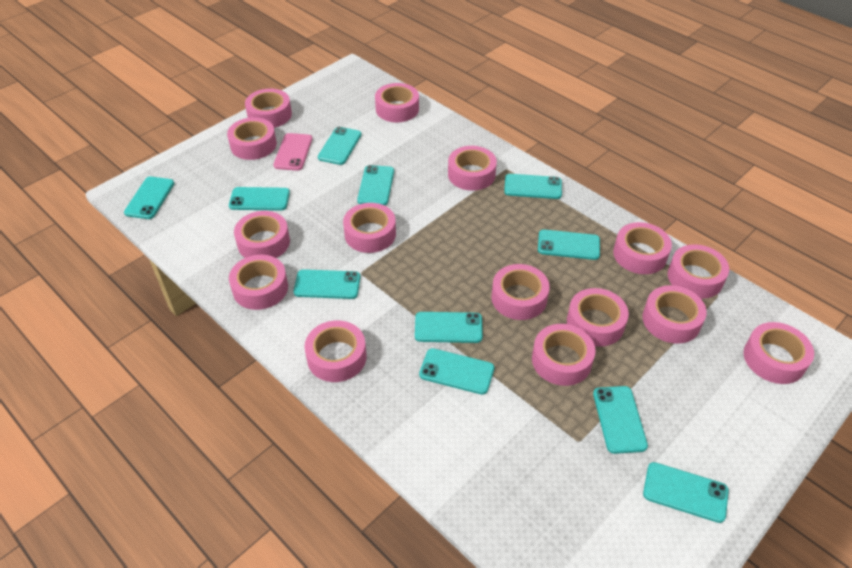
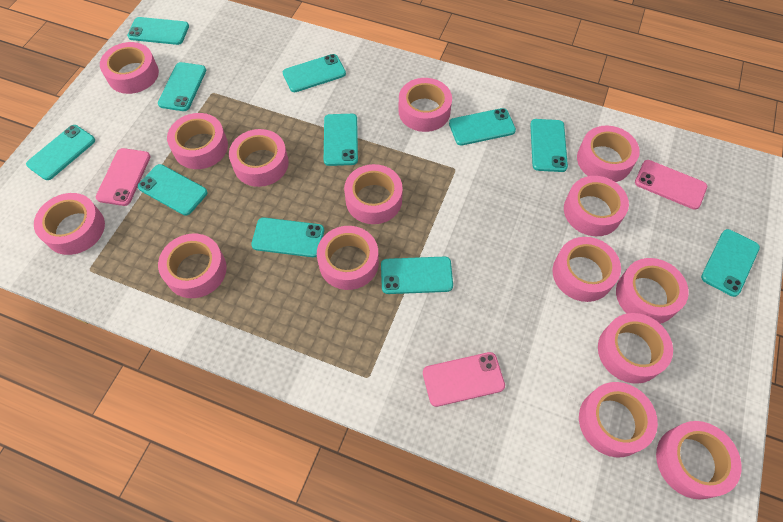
pink phone: 1 -> 3

